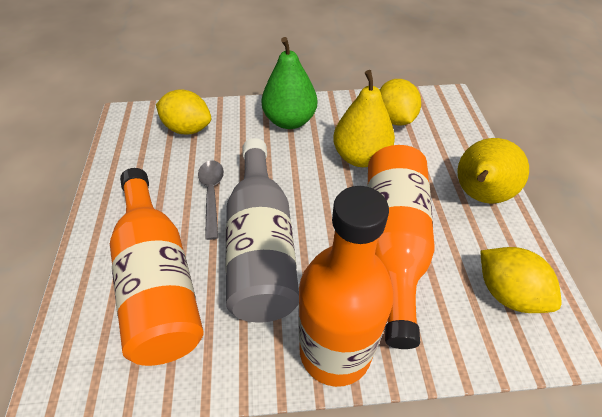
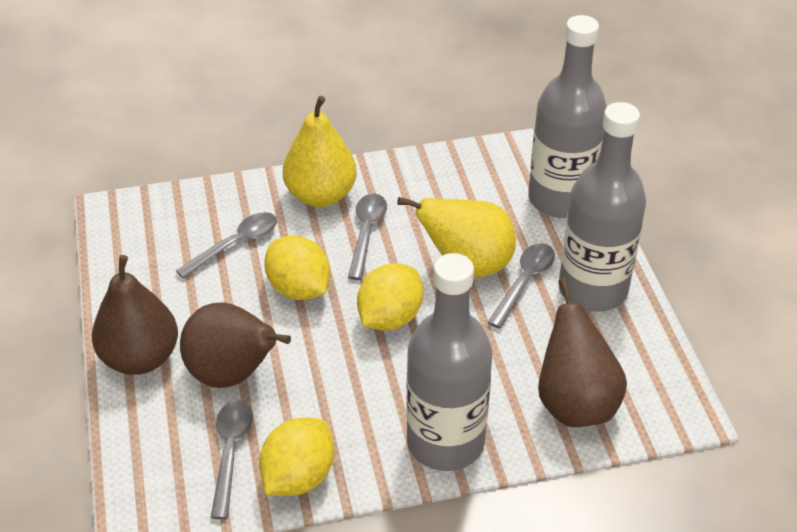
brown pear: 0 -> 3
green pear: 1 -> 0
grey bottle: 1 -> 3
grey spoon: 1 -> 4
orange bottle: 3 -> 0

